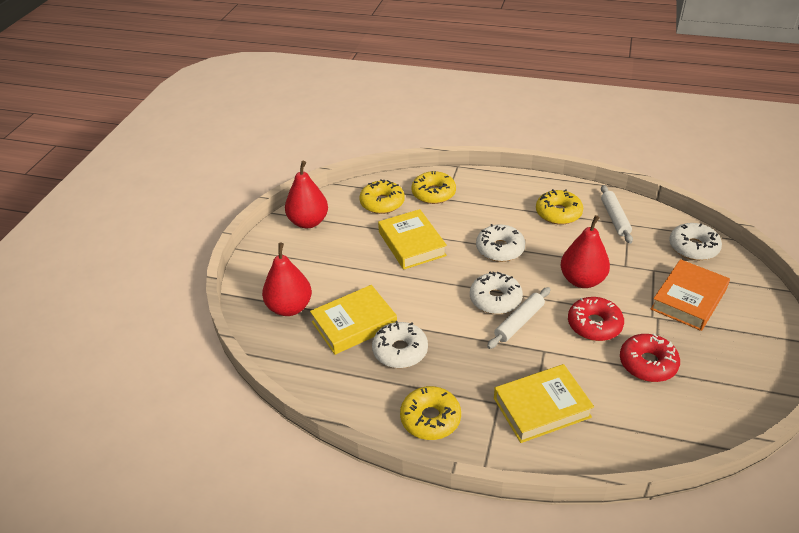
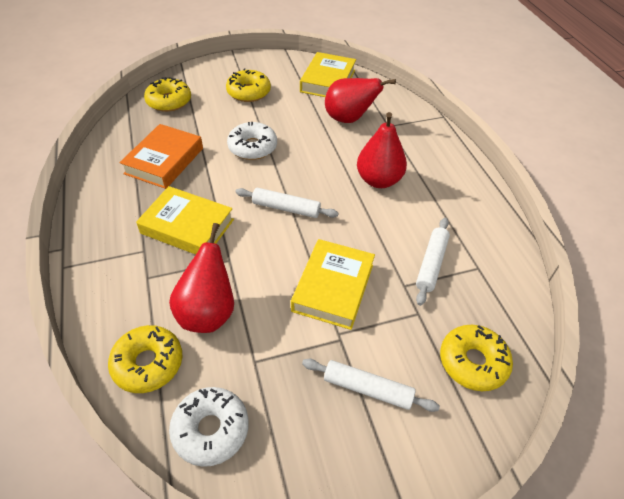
red donut: 2 -> 0
white donut: 4 -> 2
white rolling pin: 2 -> 3

